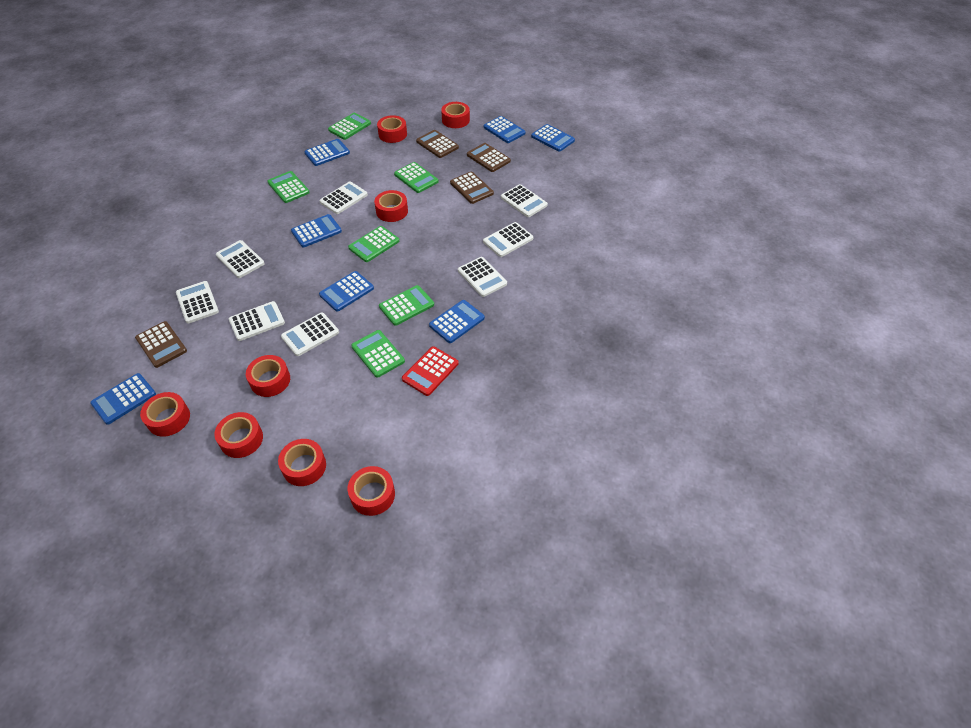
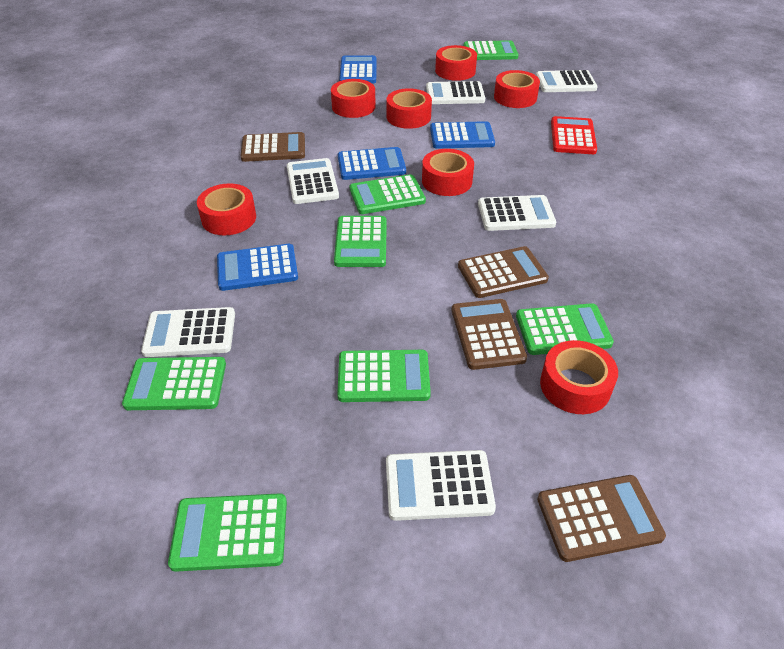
blue calculator: 7 -> 4
green calculator: 6 -> 7
red tape: 8 -> 7
white calculator: 8 -> 6

